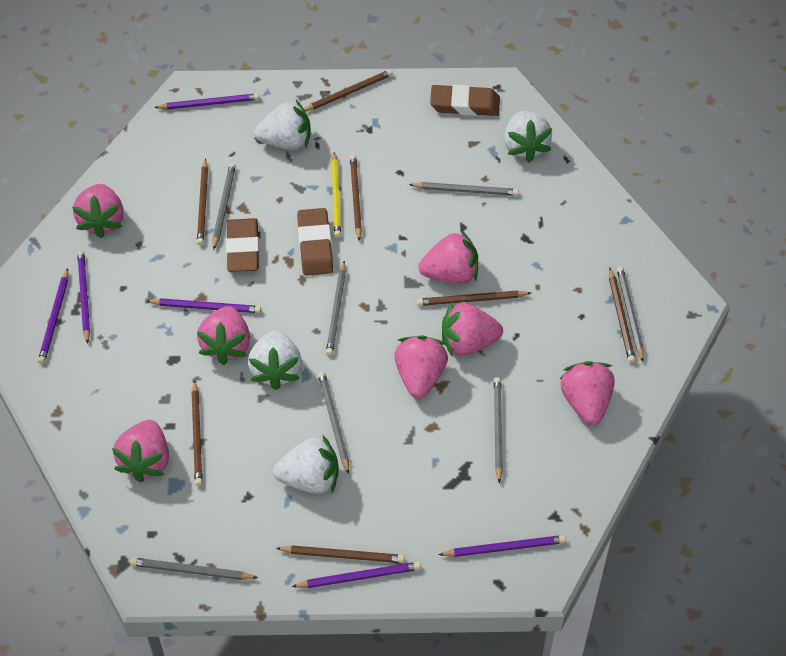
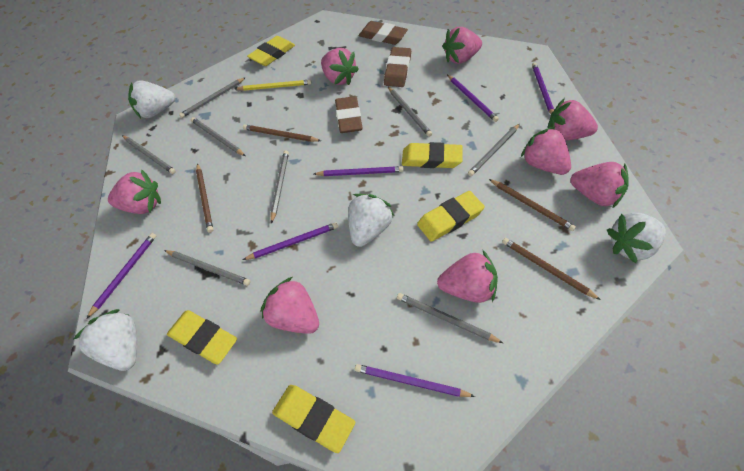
brown pencil: 7 -> 4
grey pencil: 7 -> 8
pink strawberry: 7 -> 8
yellow eraser: 0 -> 5

